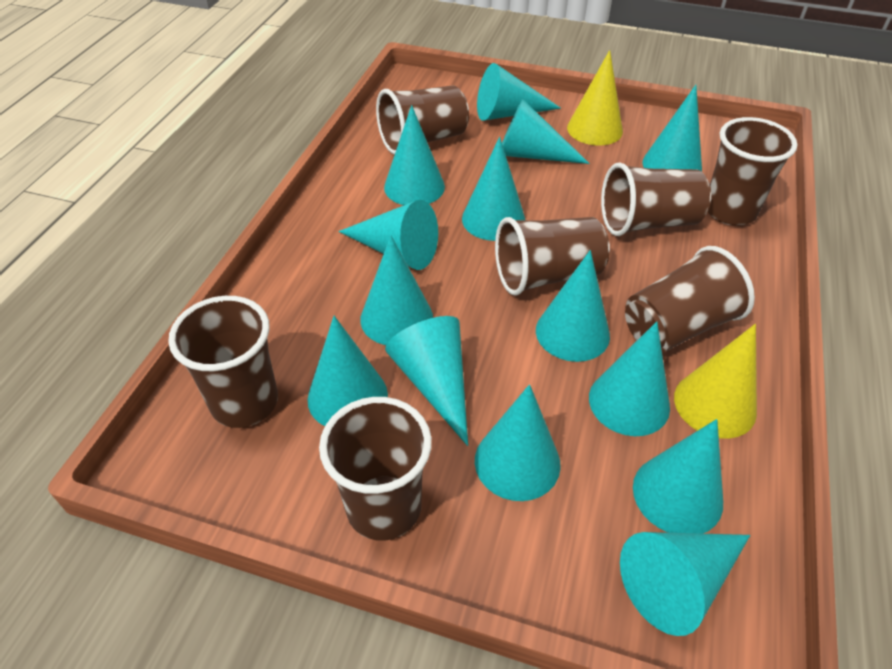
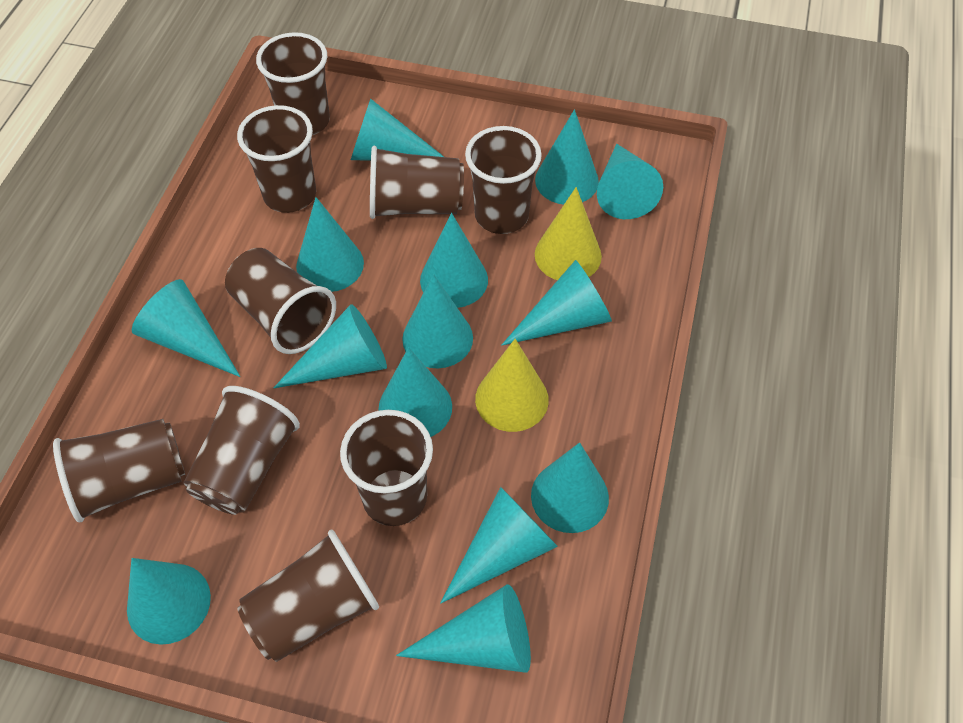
brown cup: 7 -> 9

